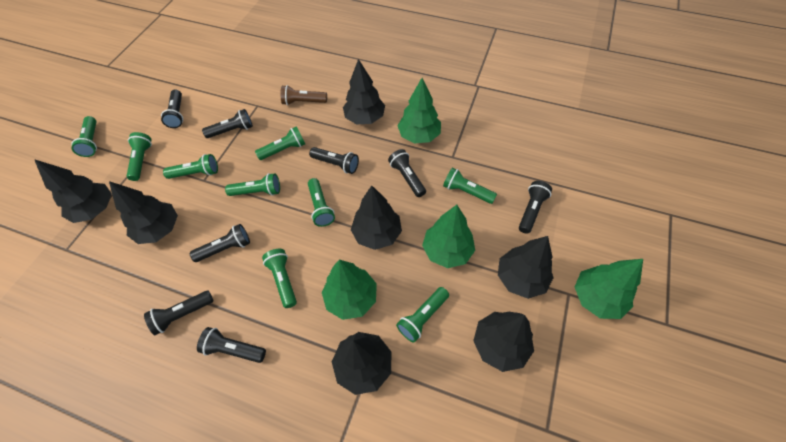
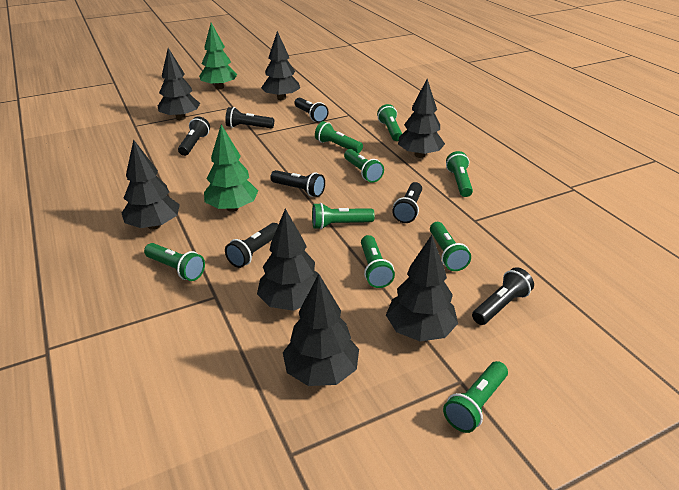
black flashlight: 8 -> 7
brown flashlight: 1 -> 0
green tree: 4 -> 2

